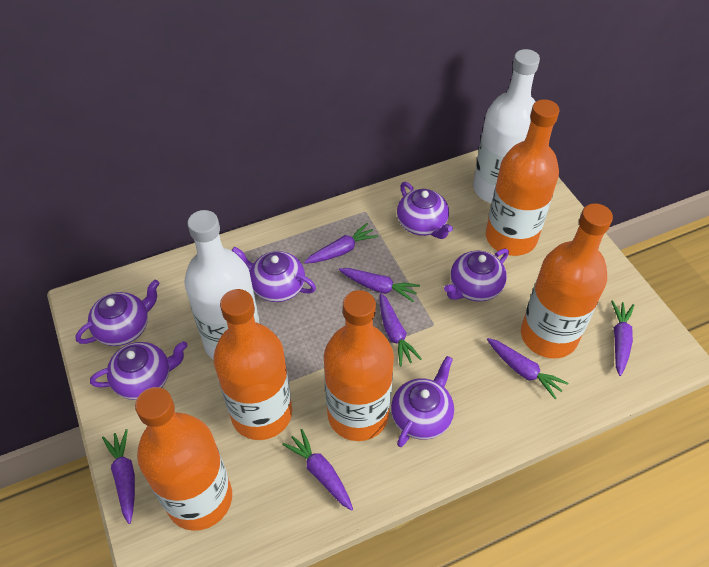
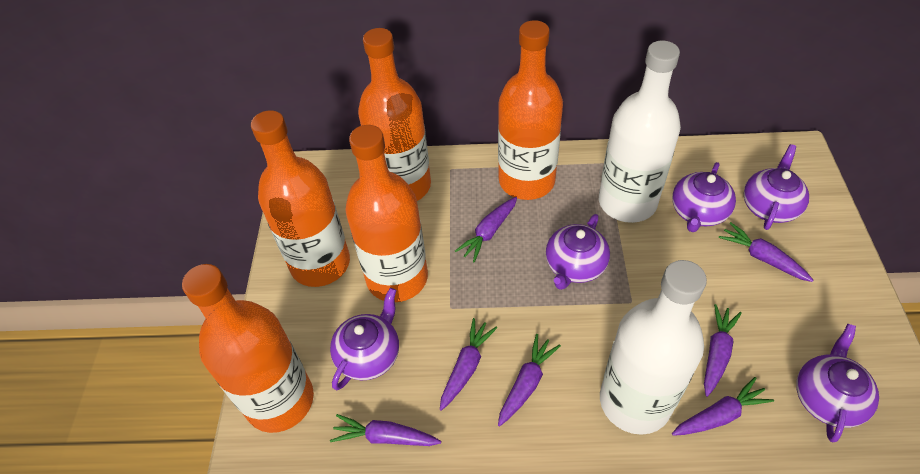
purple teapot: 6 -> 5

